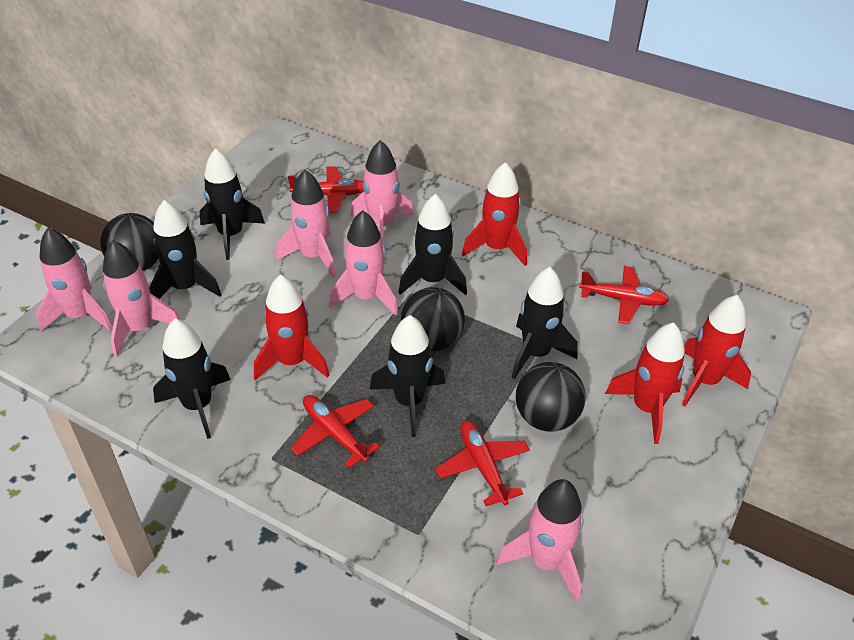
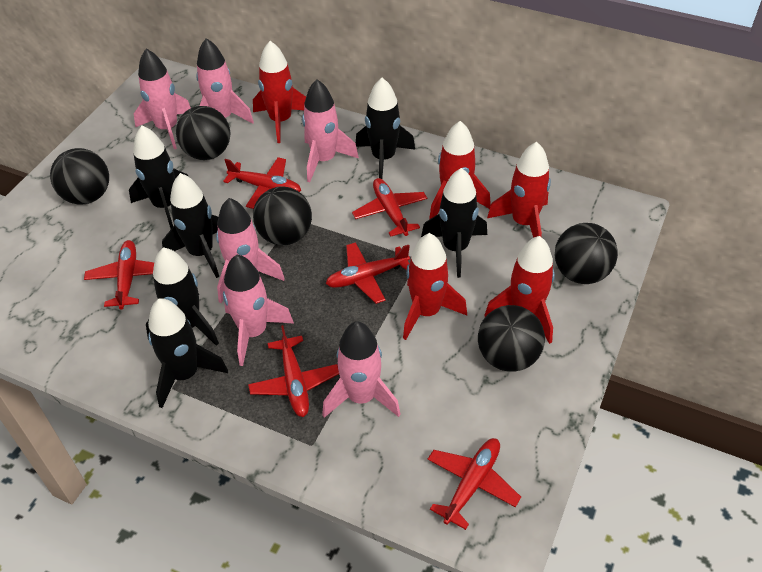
black ball: 3 -> 5
red plane: 4 -> 6
red rocket: 4 -> 5

